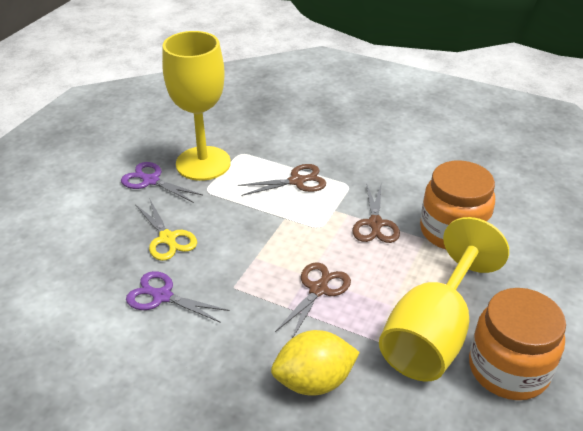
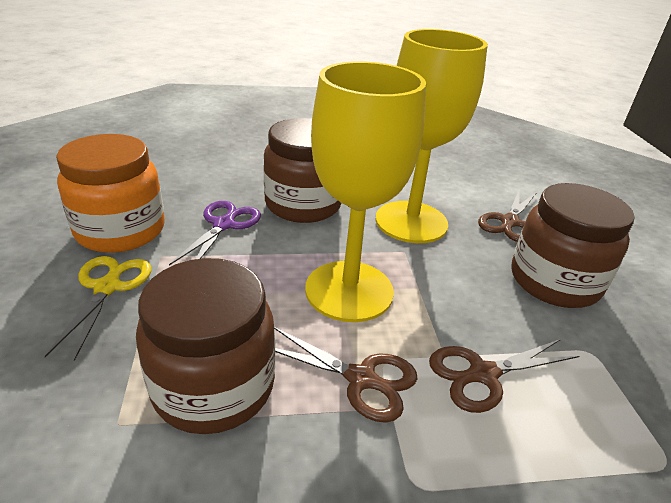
brown jar: 0 -> 3
orange jar: 2 -> 1
purple scissors: 2 -> 1
yellow lemon: 1 -> 0

